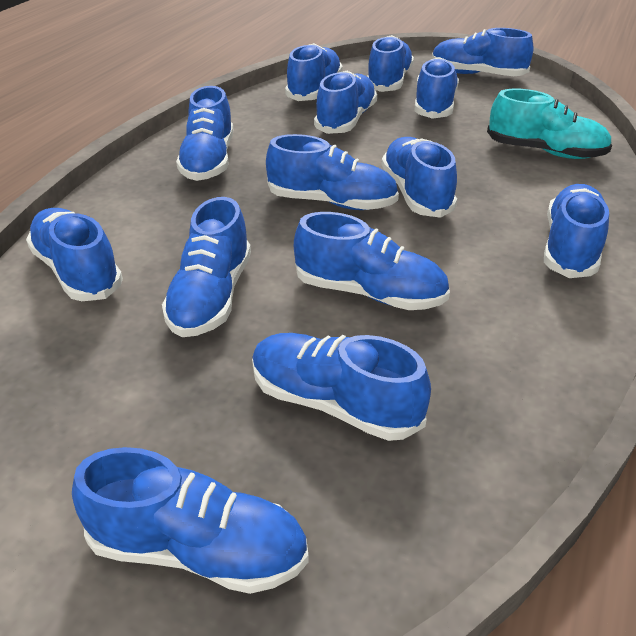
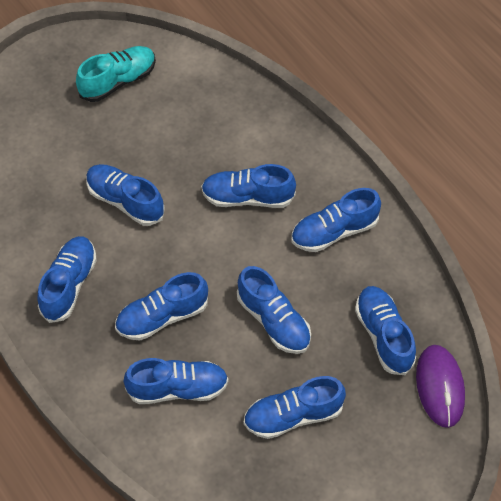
blue shoe: 14 -> 9
purple mouse: 0 -> 1

